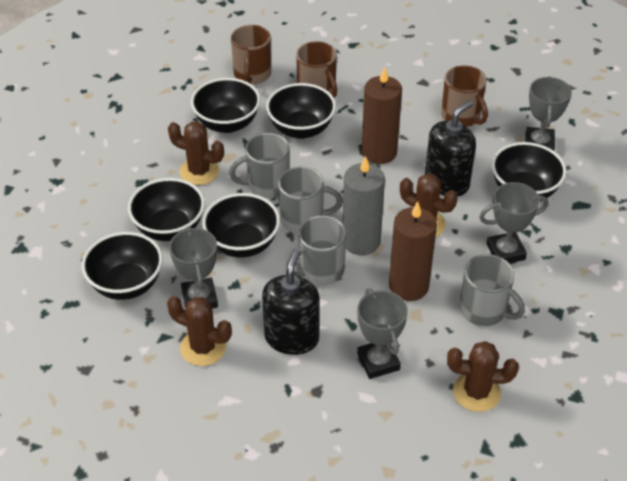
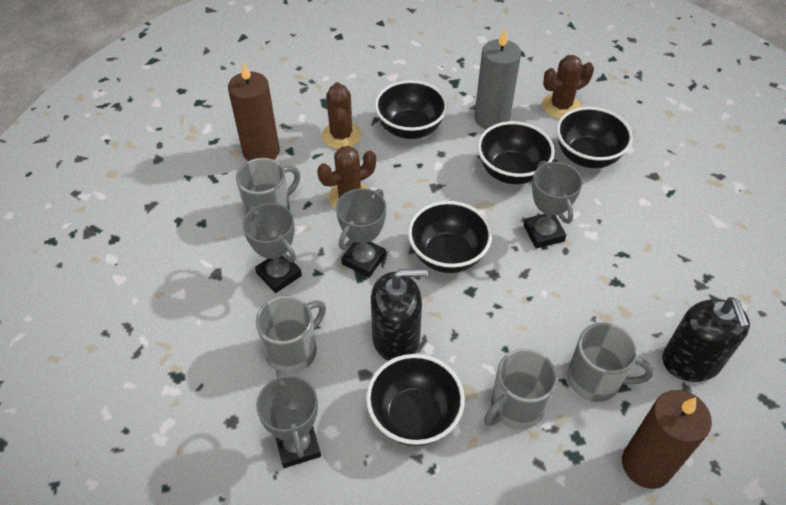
black bowl: 6 -> 5
brown cactus: 4 -> 3
brown mug: 3 -> 0

